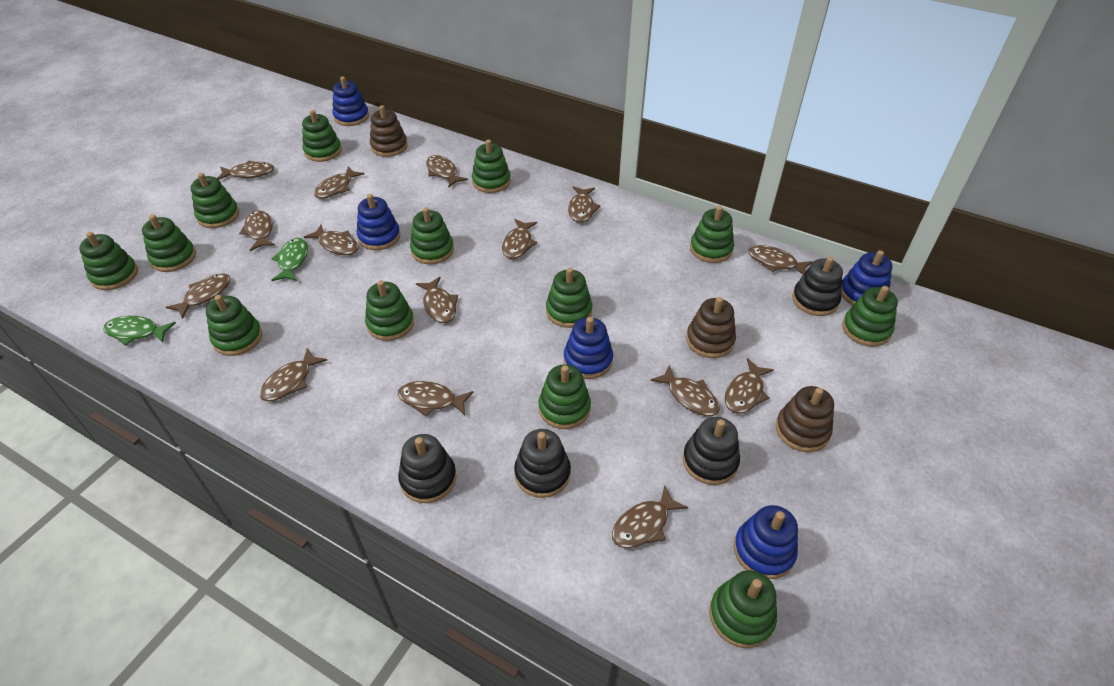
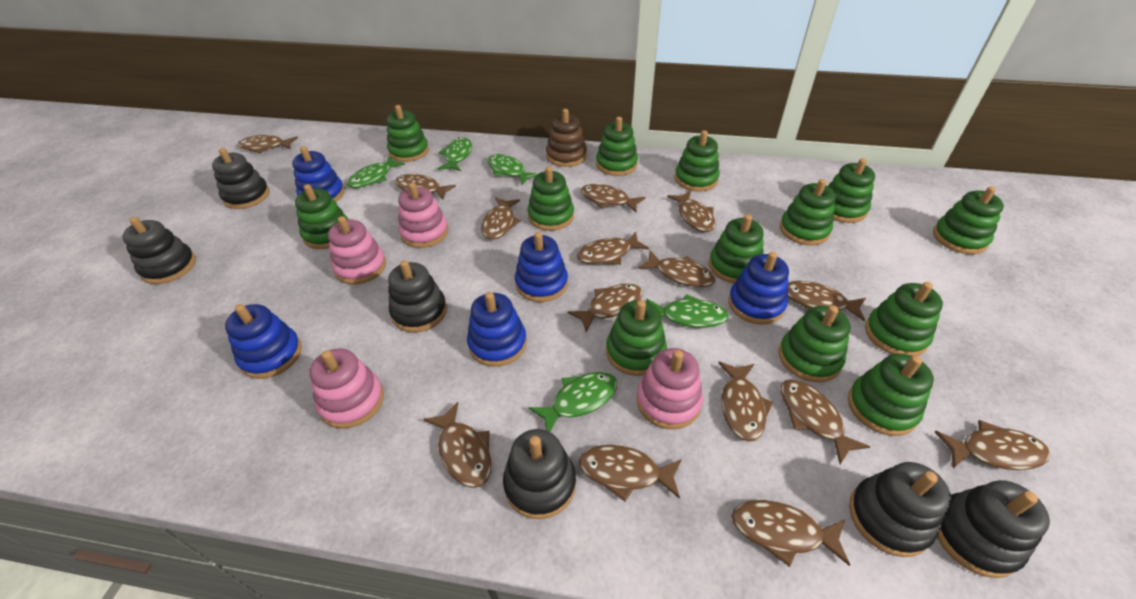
black stacking toy: 4 -> 6
brown stacking toy: 3 -> 1
green fish: 2 -> 5
pink stacking toy: 0 -> 4

